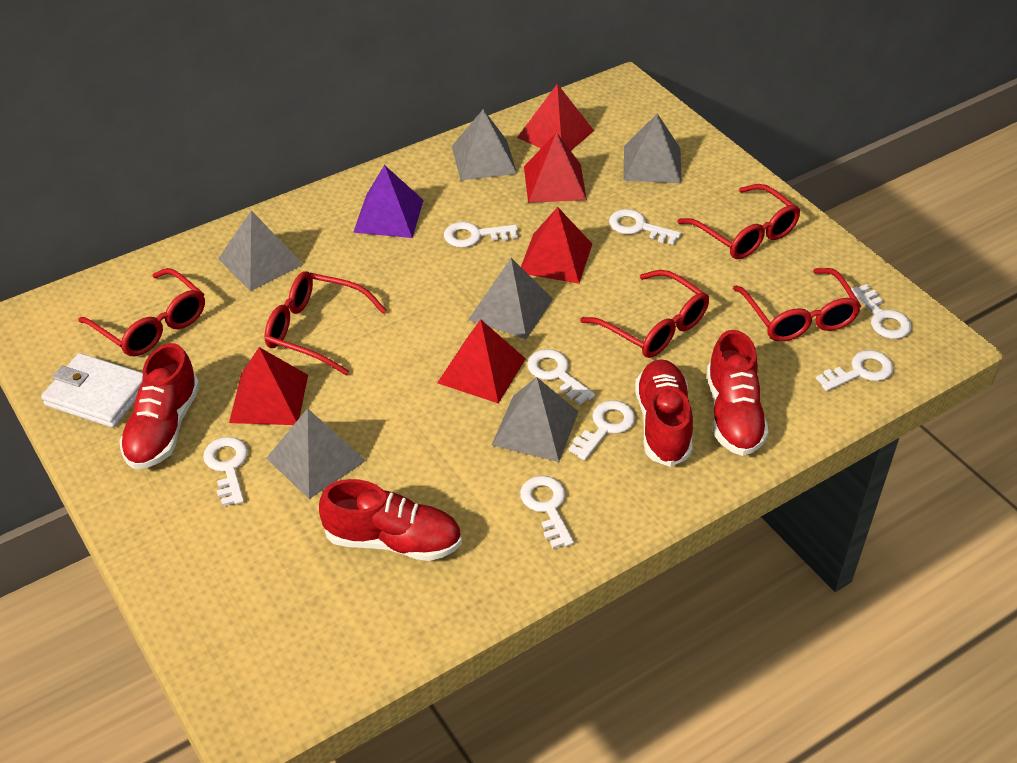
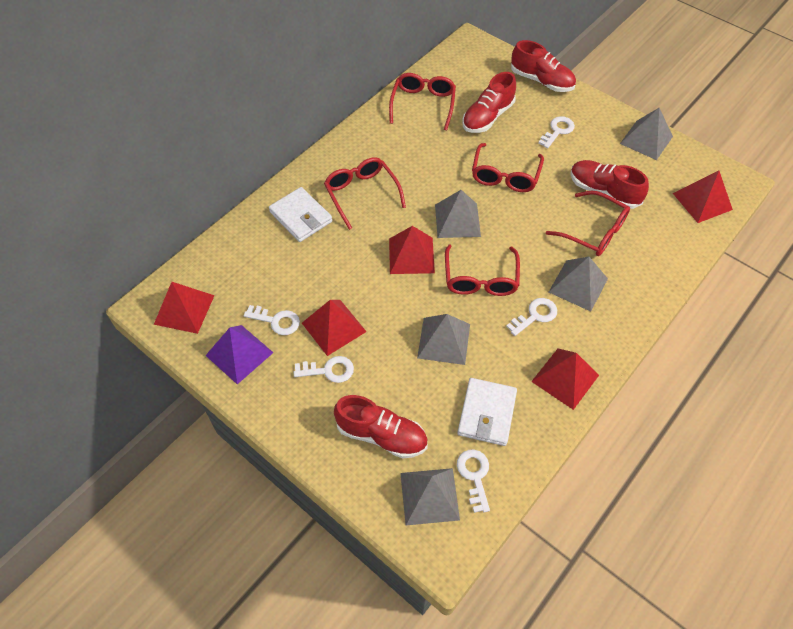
grey pyramid: 6 -> 5
white key: 8 -> 5
white wallet: 1 -> 2

